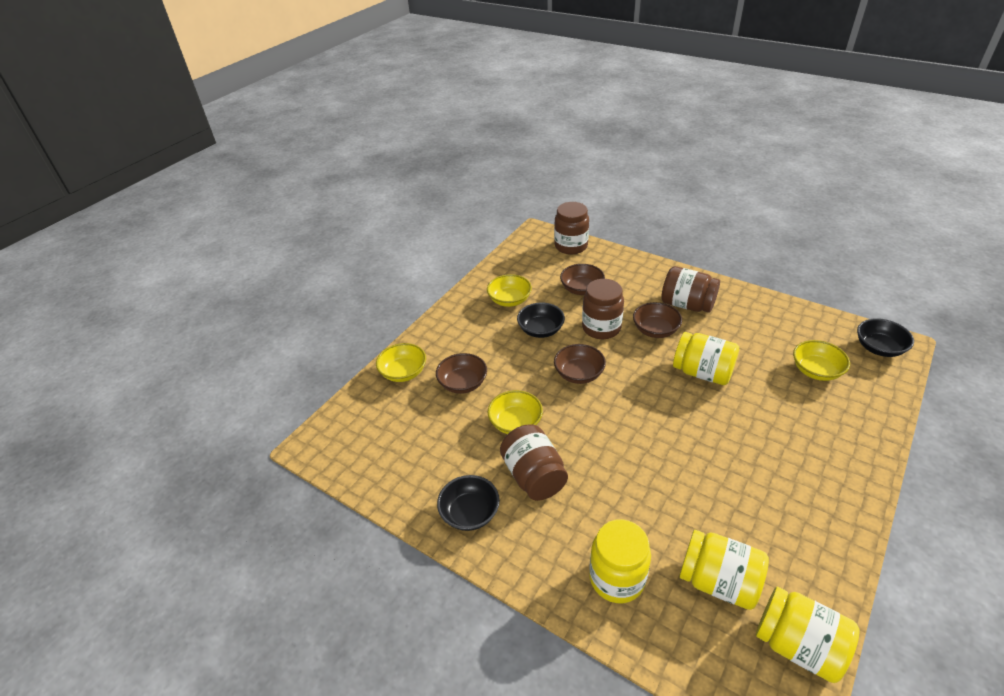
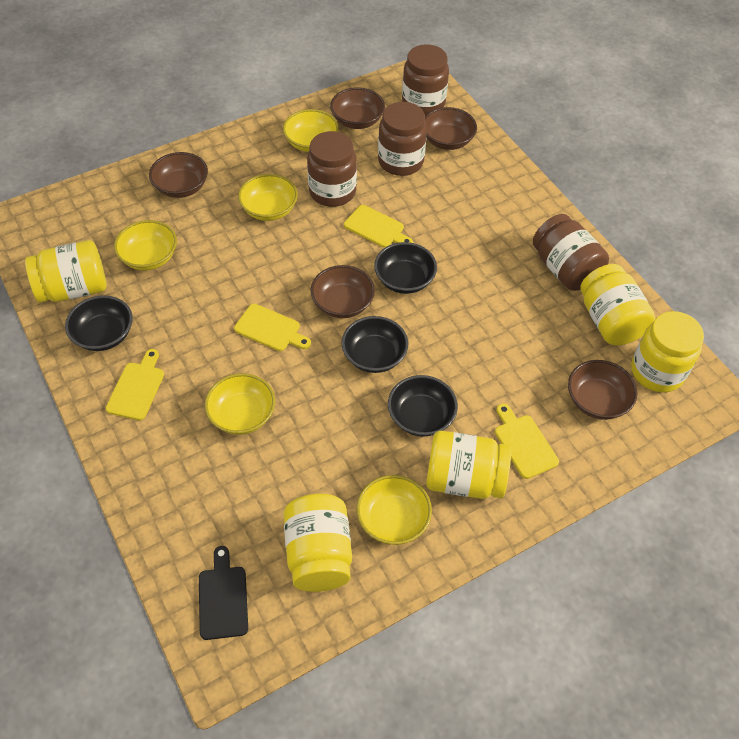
black bowl: 3 -> 4
black cutting board: 0 -> 1
brown bowl: 4 -> 5
yellow bowl: 4 -> 5
yellow cutting board: 0 -> 4
yellow jar: 4 -> 5

